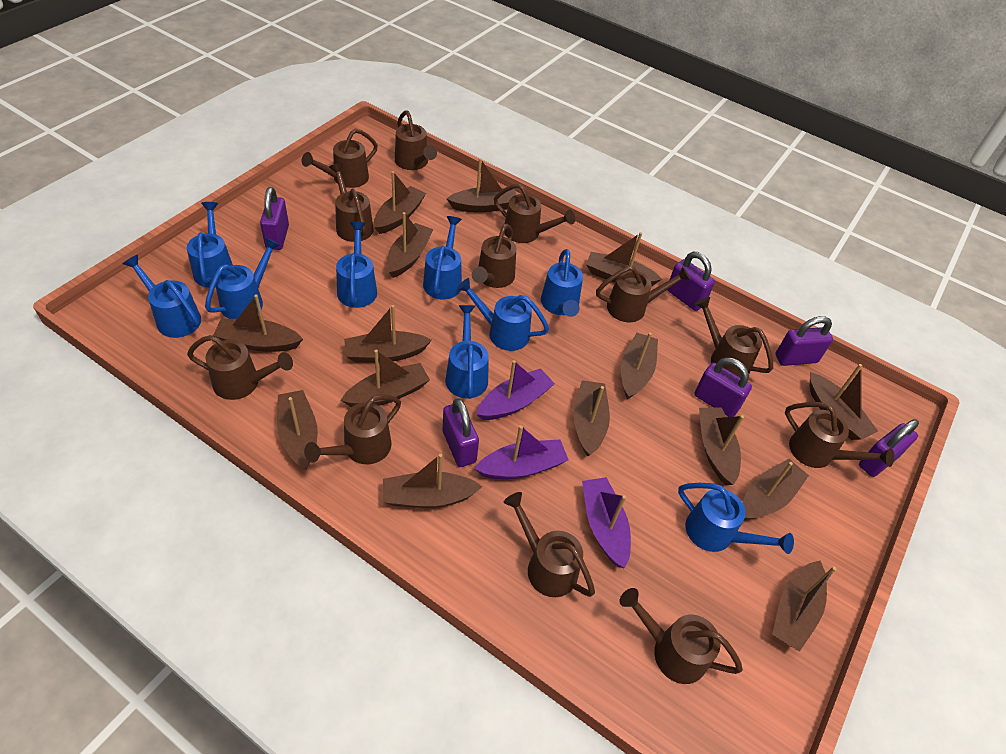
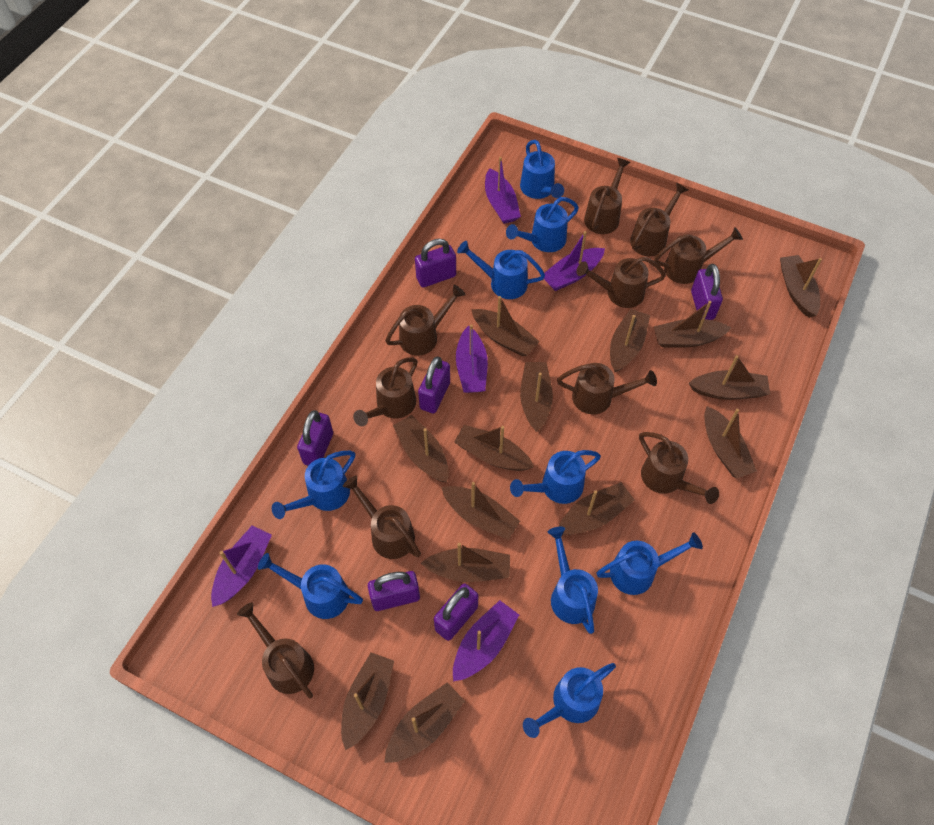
brown boat: 15 -> 14
brown watering can: 12 -> 10
purple boat: 3 -> 5

